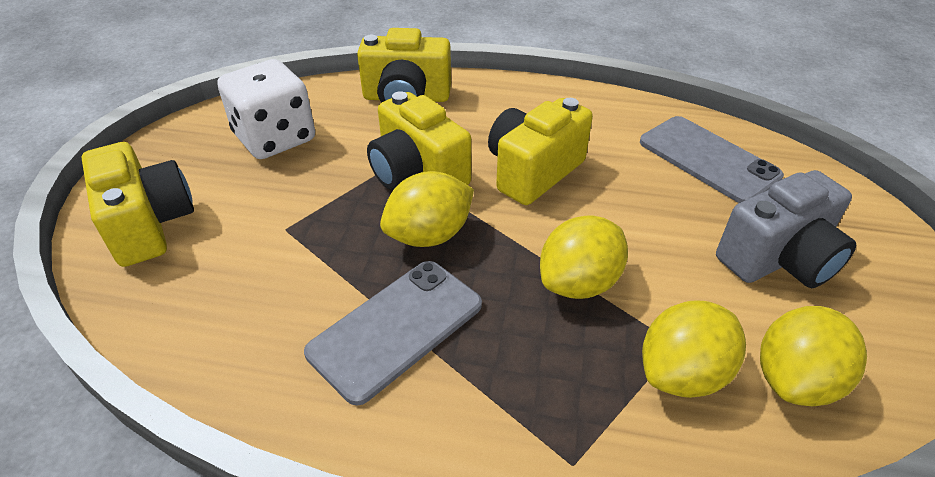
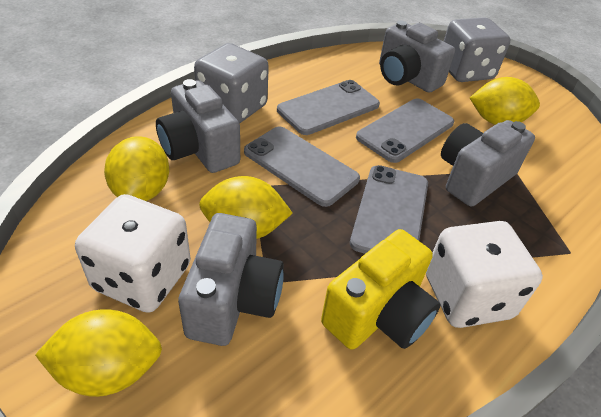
grey camera: 1 -> 4
grey dice: 0 -> 2
grey phone: 2 -> 4
white dice: 1 -> 2
yellow camera: 4 -> 1

